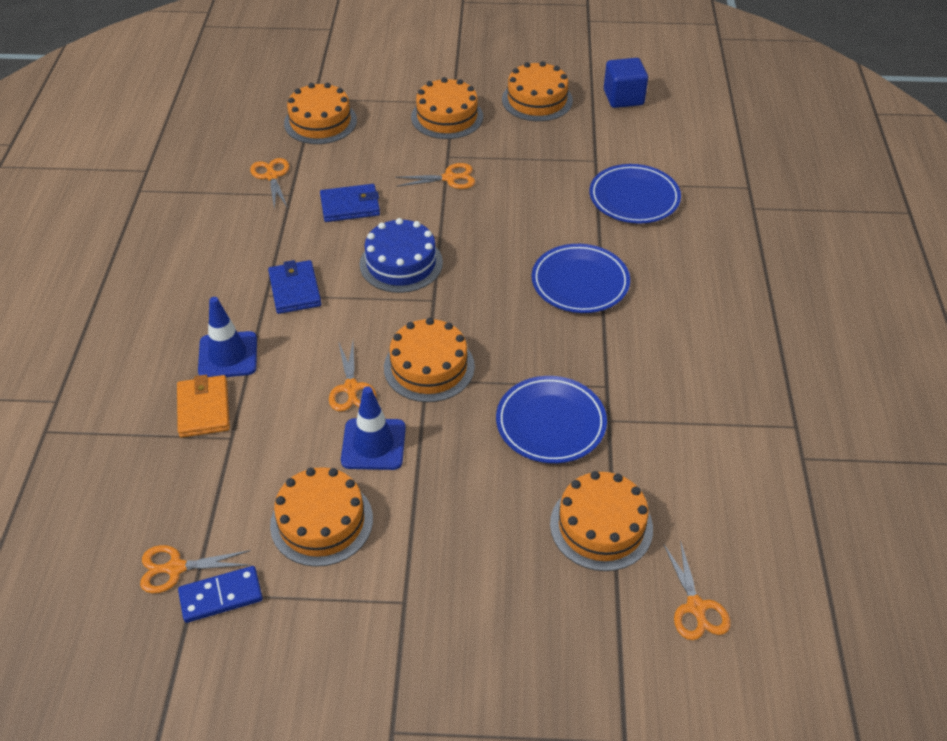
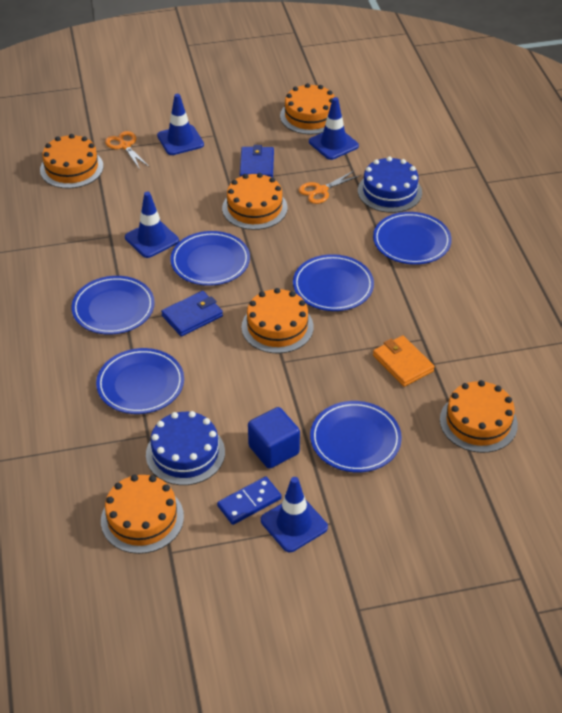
blue cake: 1 -> 2
blue plate: 3 -> 6
blue traffic cone: 2 -> 4
orange scissors: 5 -> 2

